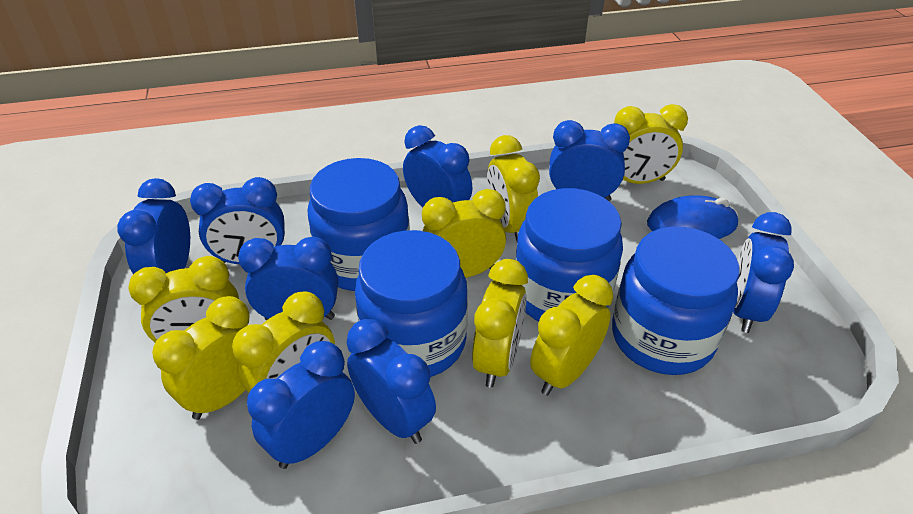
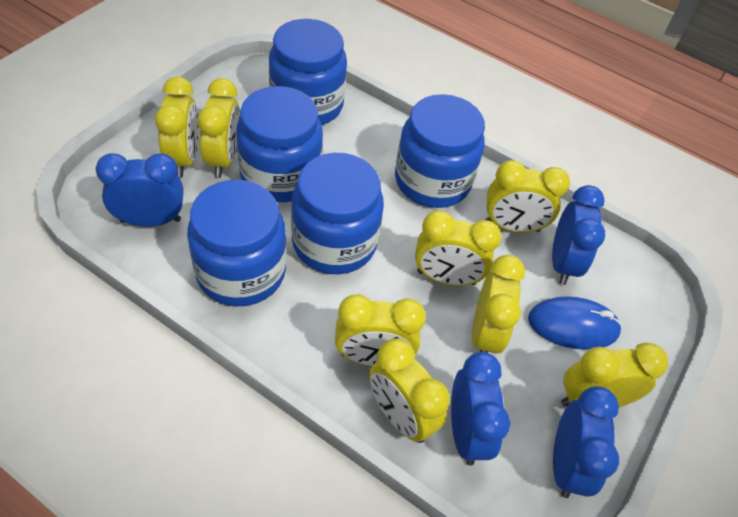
blue clock: 8 -> 4
blue jar: 4 -> 5

